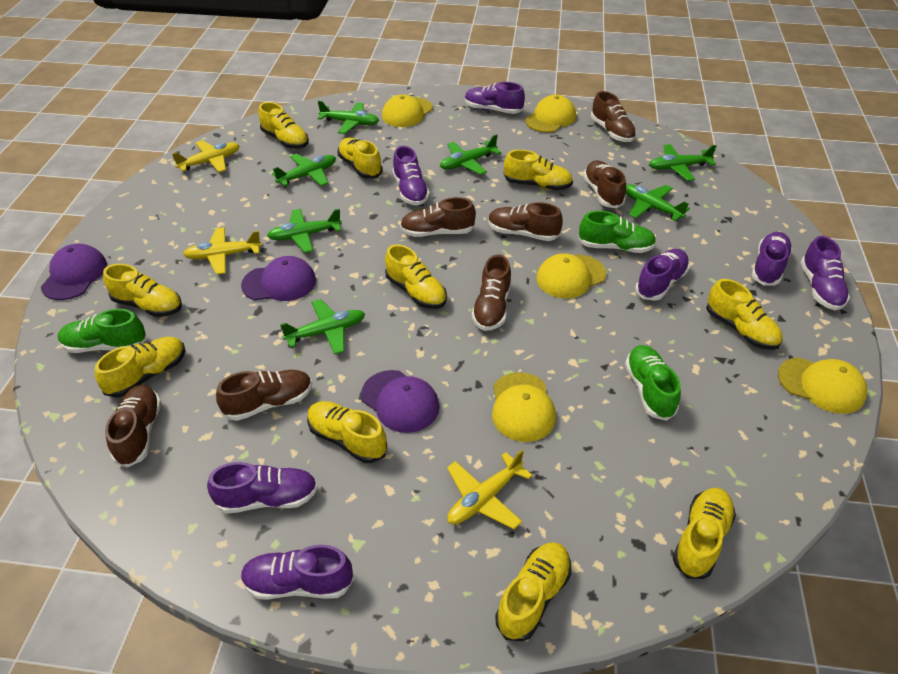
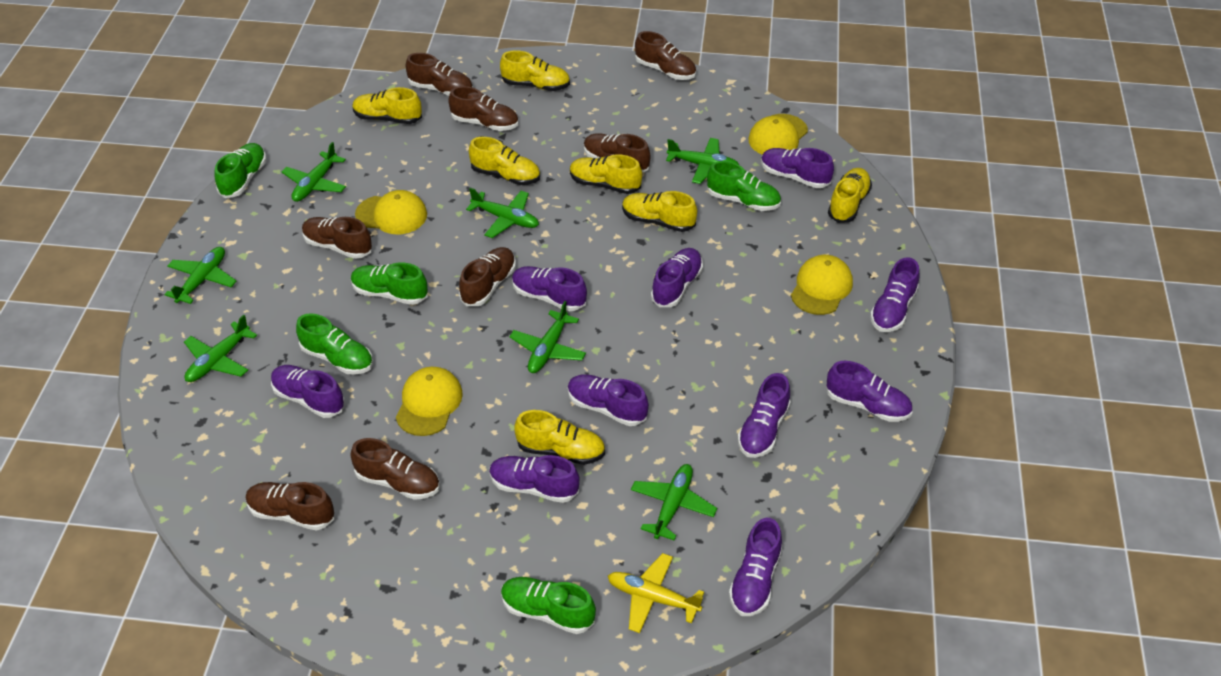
brown shoe: 7 -> 8
green shoe: 3 -> 5
purple cap: 3 -> 0
purple shoe: 7 -> 10
yellow cap: 5 -> 4
yellow plane: 3 -> 1
yellow shoe: 10 -> 7

